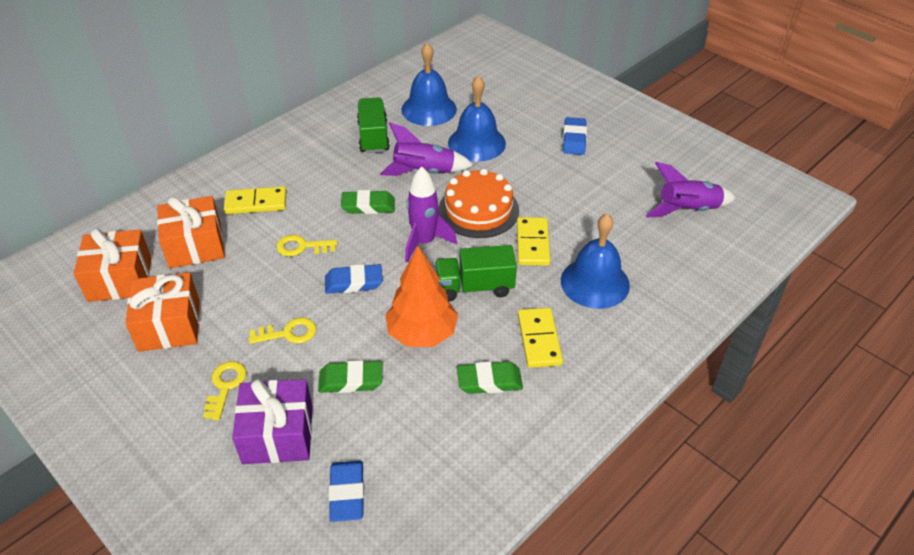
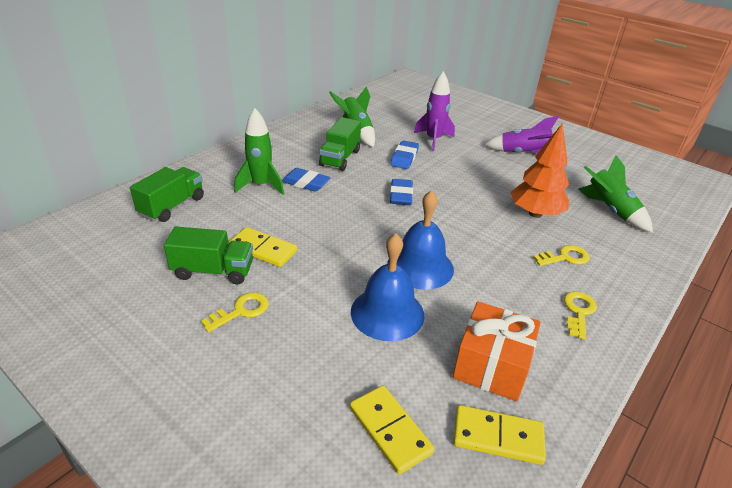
blue bell: 3 -> 2
green eraser: 3 -> 0
green rocket: 0 -> 3
green truck: 2 -> 3
orange cake: 1 -> 0
orange gift: 3 -> 1
purple gift: 1 -> 0
purple rocket: 3 -> 2

